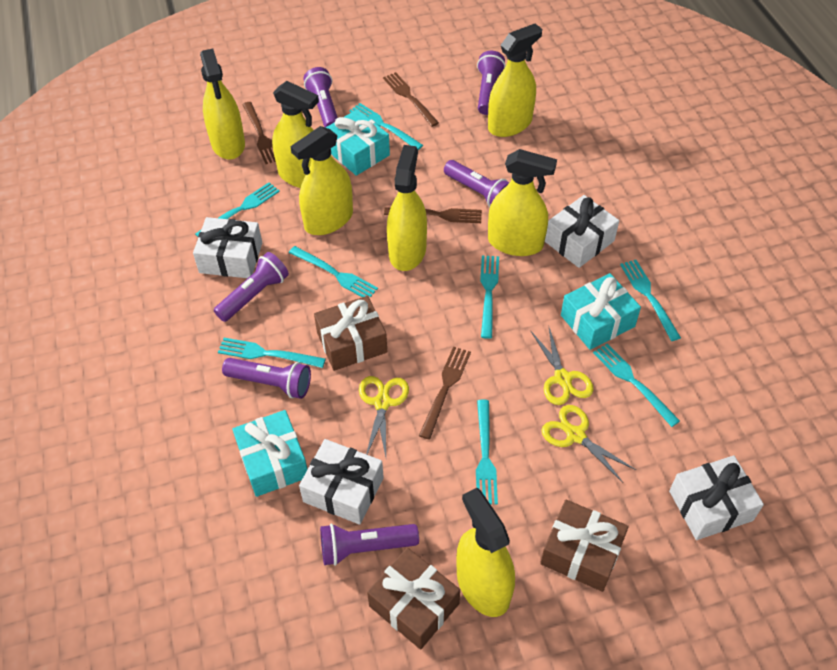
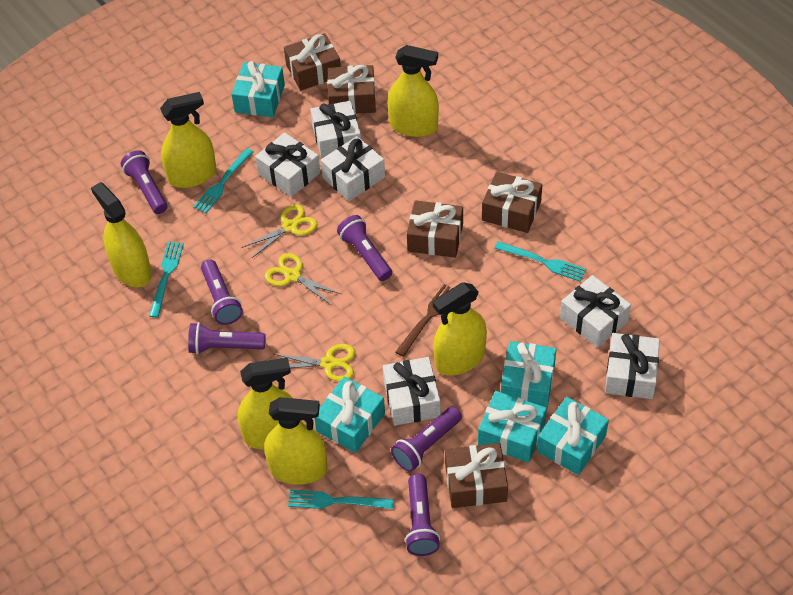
brown fork: 4 -> 1
brown gift: 3 -> 5
turquoise fork: 8 -> 4
turquoise gift: 3 -> 5
white gift: 4 -> 6
yellow spray bottle: 7 -> 6

